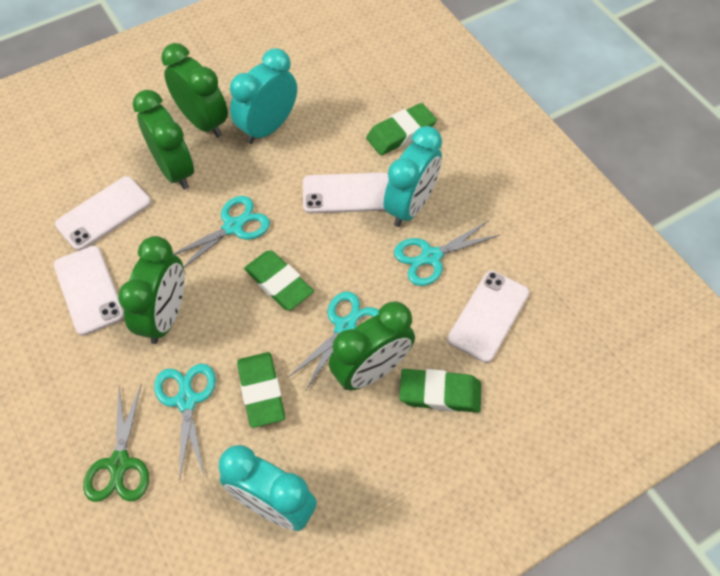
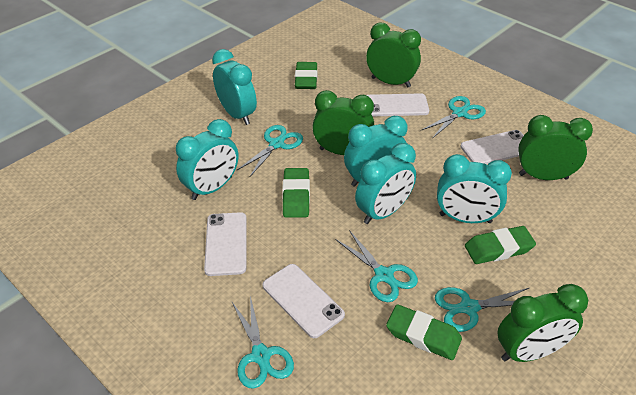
green scissors: 1 -> 0
turquoise clock: 3 -> 5
turquoise scissors: 4 -> 5

